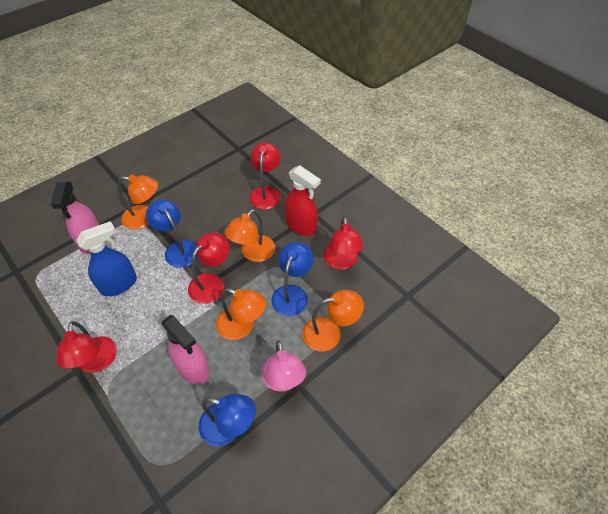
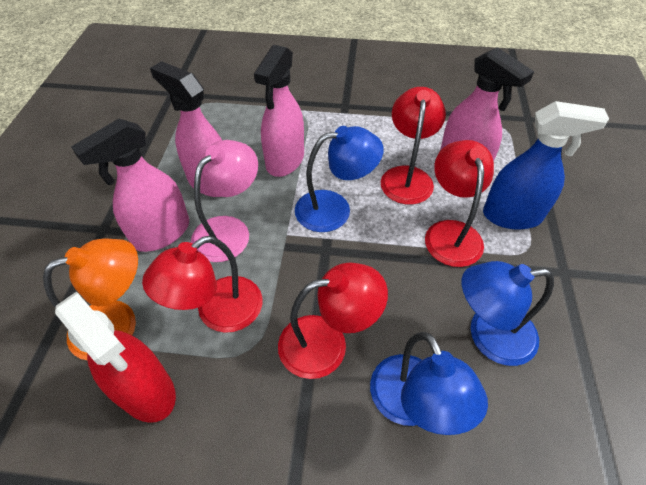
orange lamp: 4 -> 1
pink spray bottle: 2 -> 4

